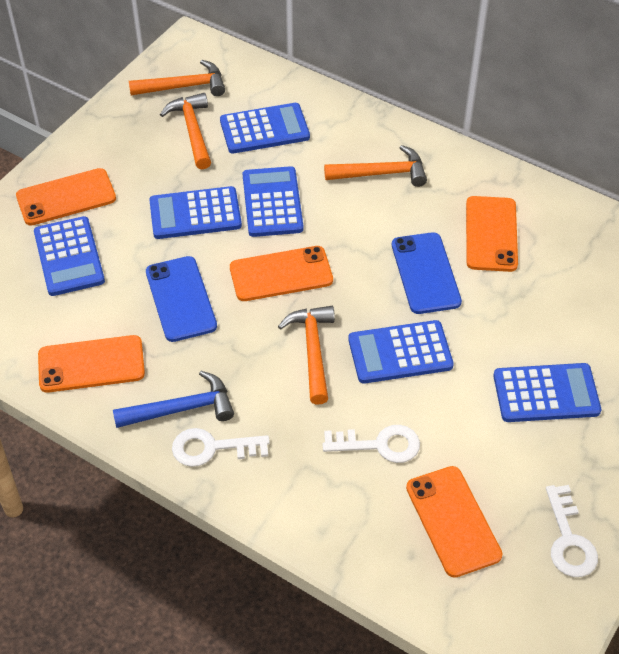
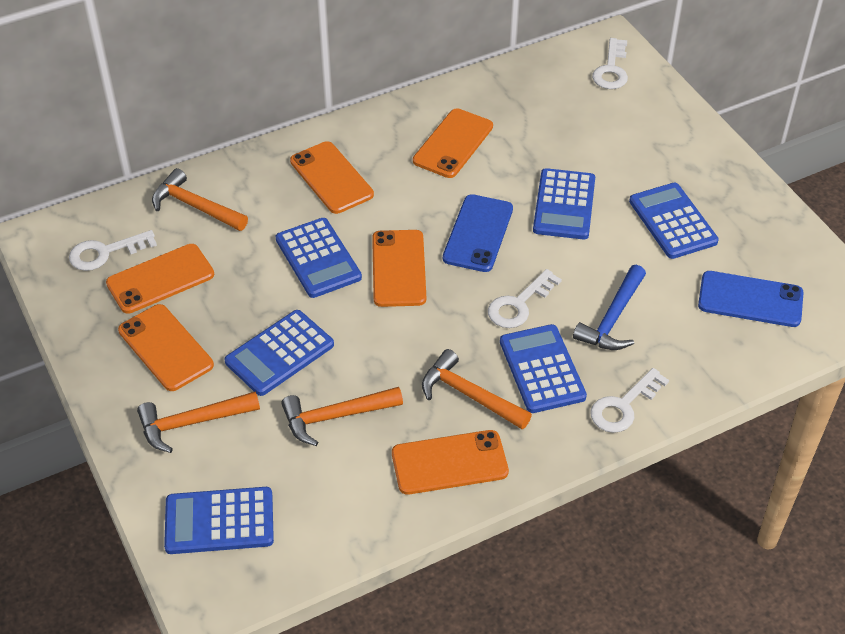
orange phone: 5 -> 6
white key: 3 -> 4

